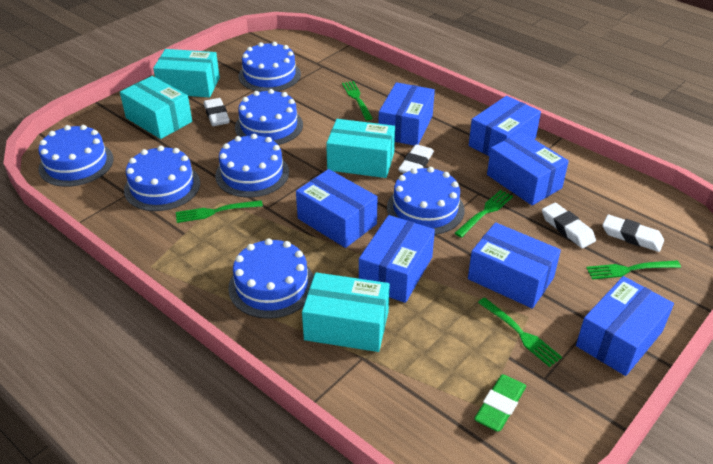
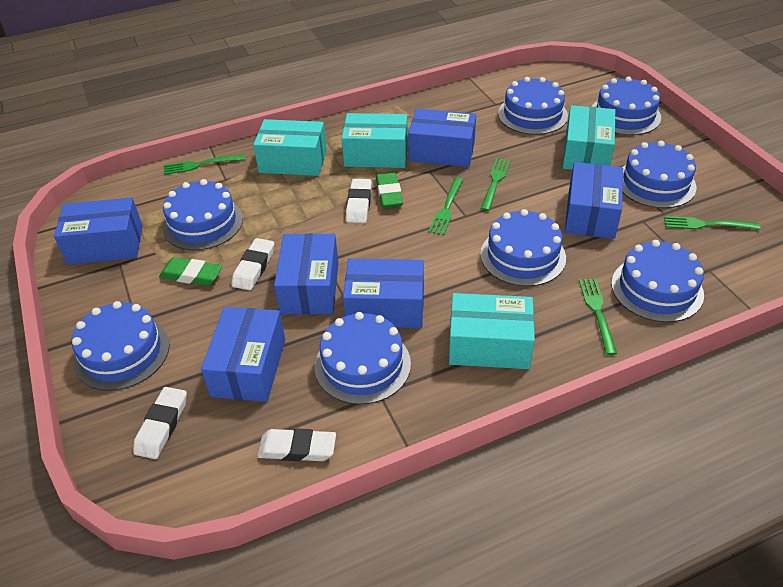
blue box: 7 -> 6
blue cake: 7 -> 8
green eraser: 1 -> 2

